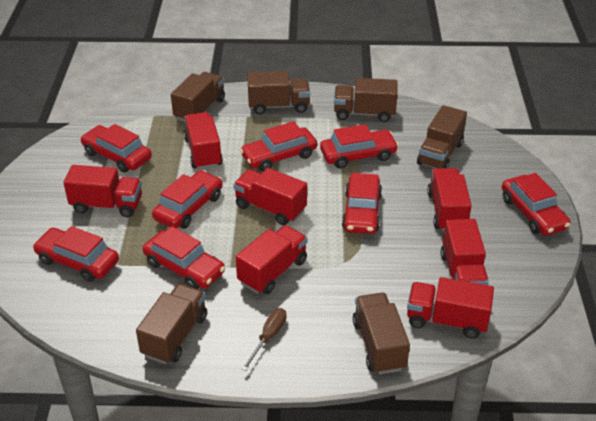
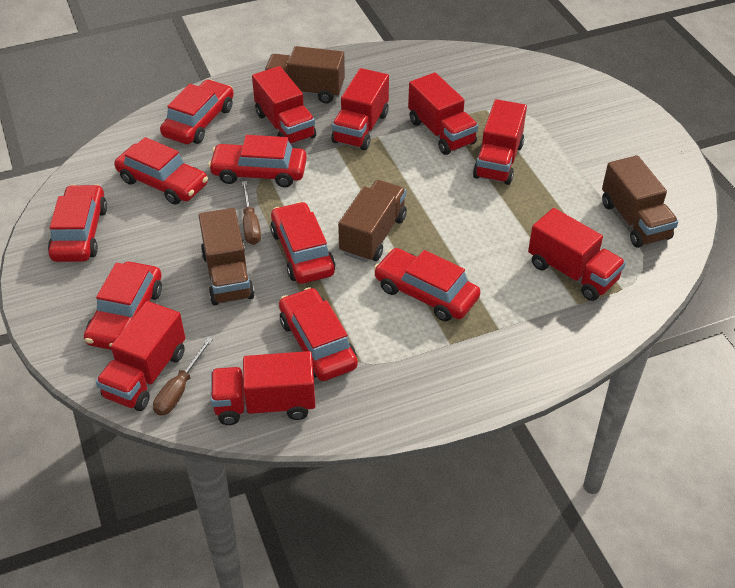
brown screwdriver: 1 -> 2
brown truck: 6 -> 4

